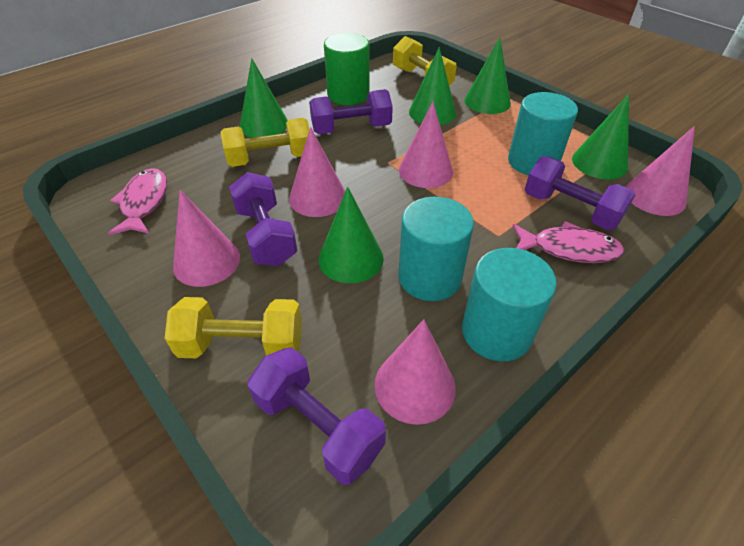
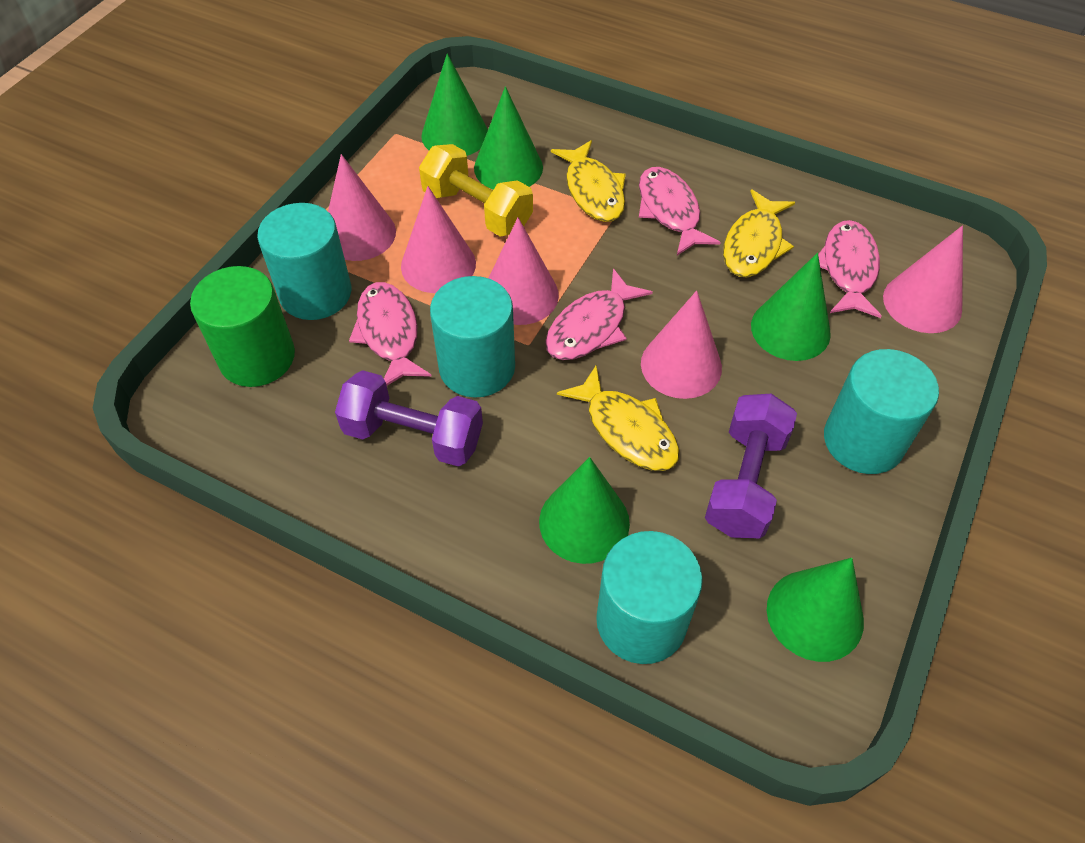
pink fish: 2 -> 4
purple dumbbell: 4 -> 2
turquoise cylinder: 3 -> 4
yellow dumbbell: 3 -> 1
yellow fish: 0 -> 3

